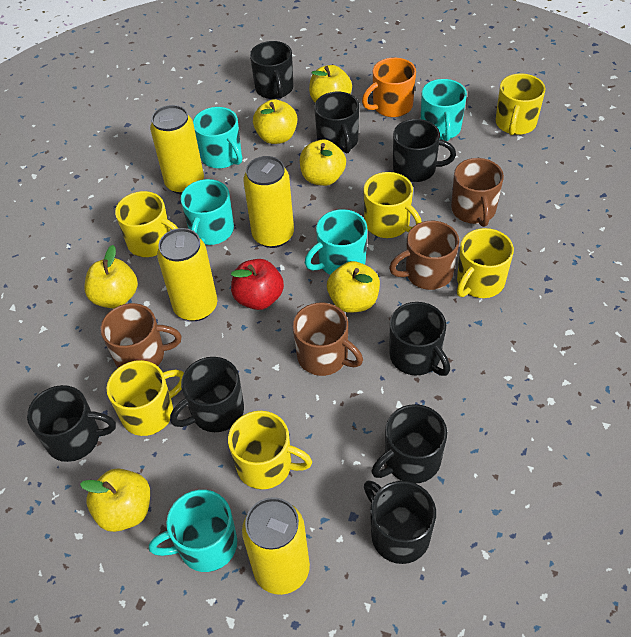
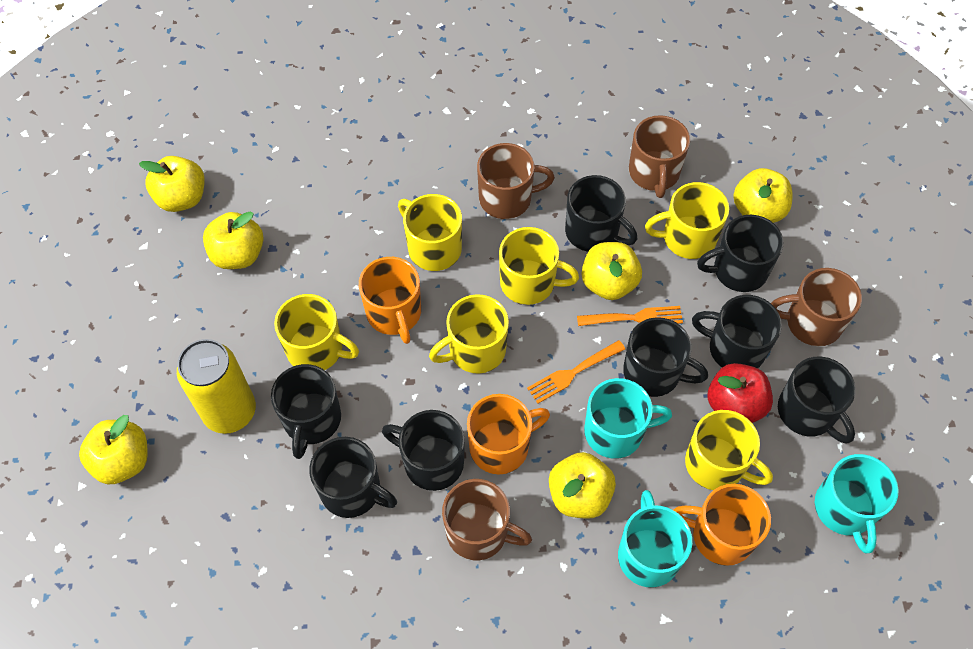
orange fork: 0 -> 2
orange mug: 1 -> 3
turquoise mug: 5 -> 3
yellow can: 4 -> 1

